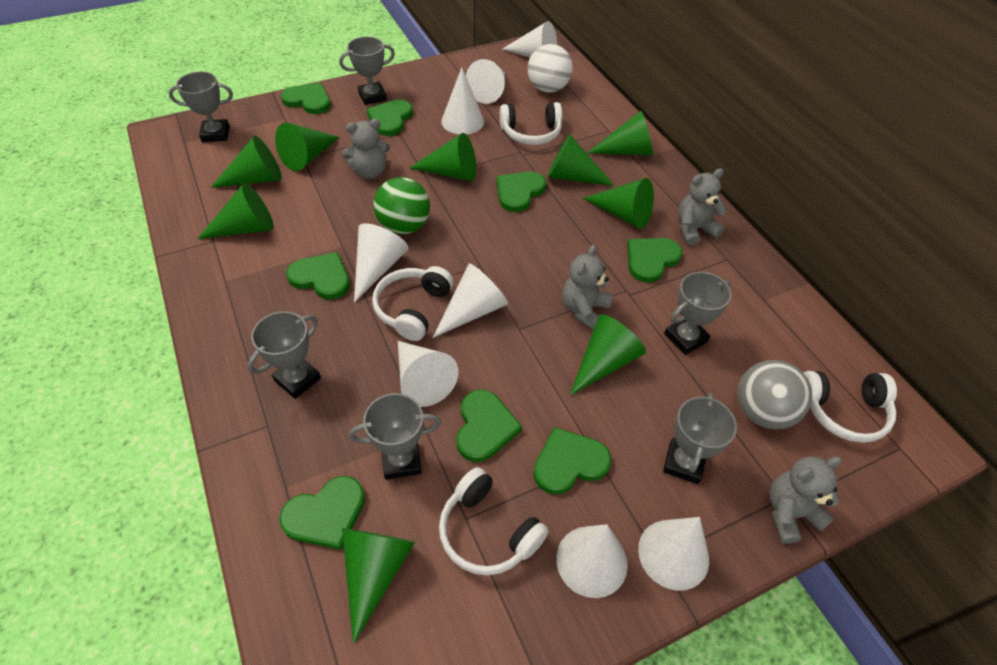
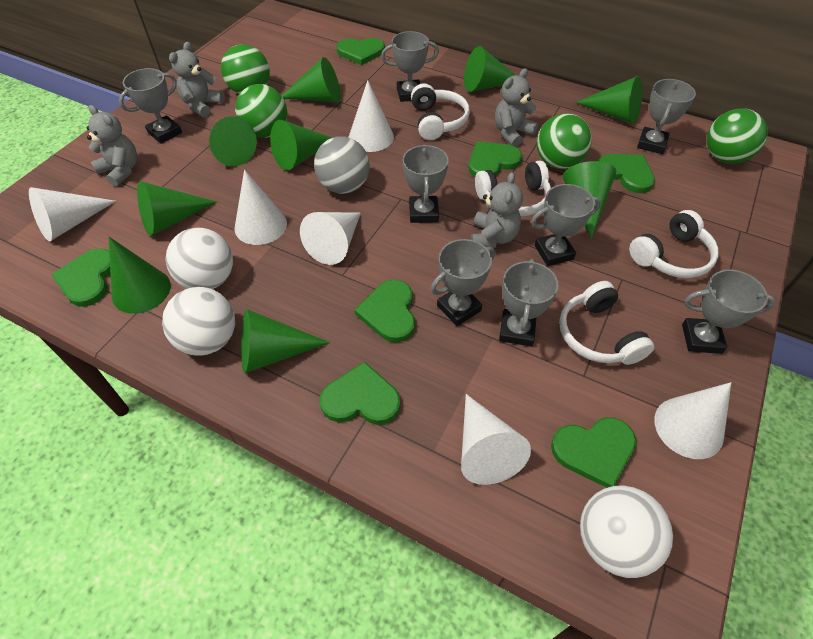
green ball: 1 -> 4
green heart: 8 -> 7
grey trophy: 6 -> 8
white ball: 1 -> 3
white cone: 8 -> 6

